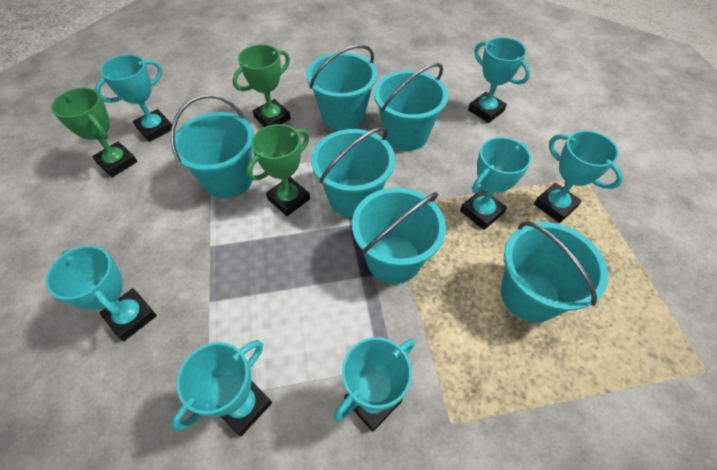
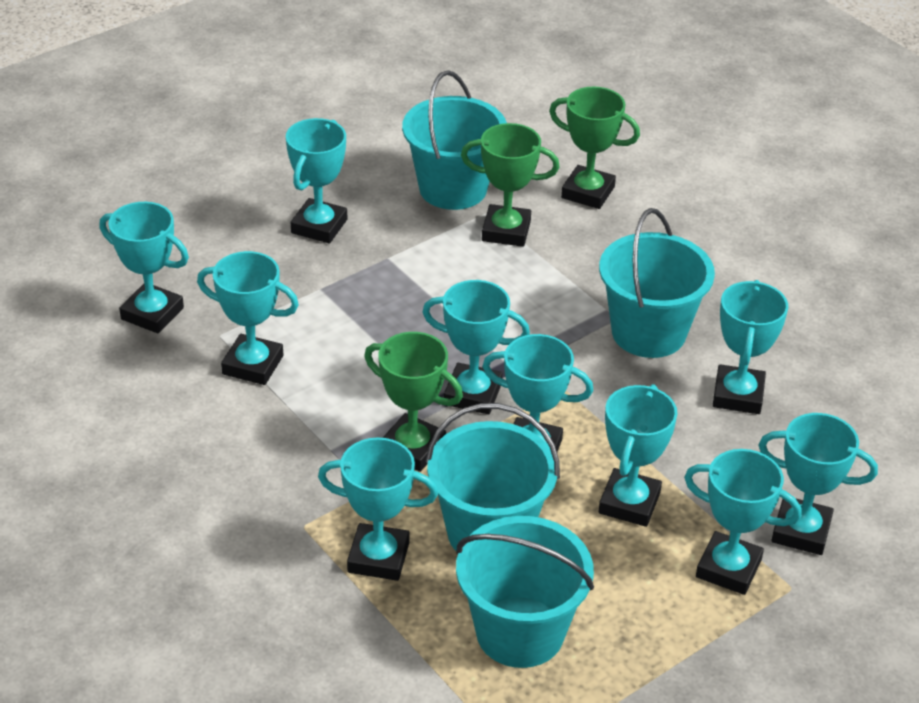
turquoise bucket: 6 -> 4
turquoise trophy: 7 -> 10

